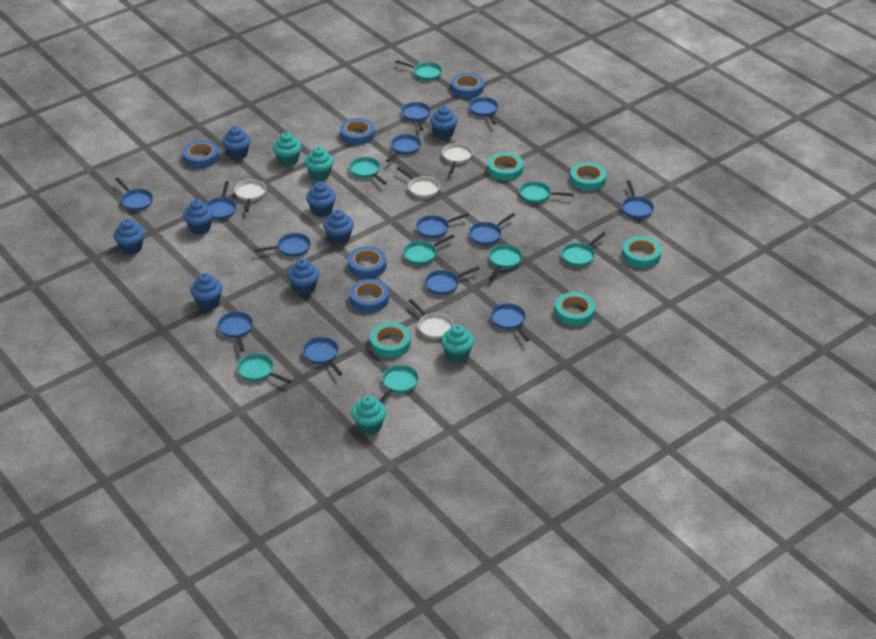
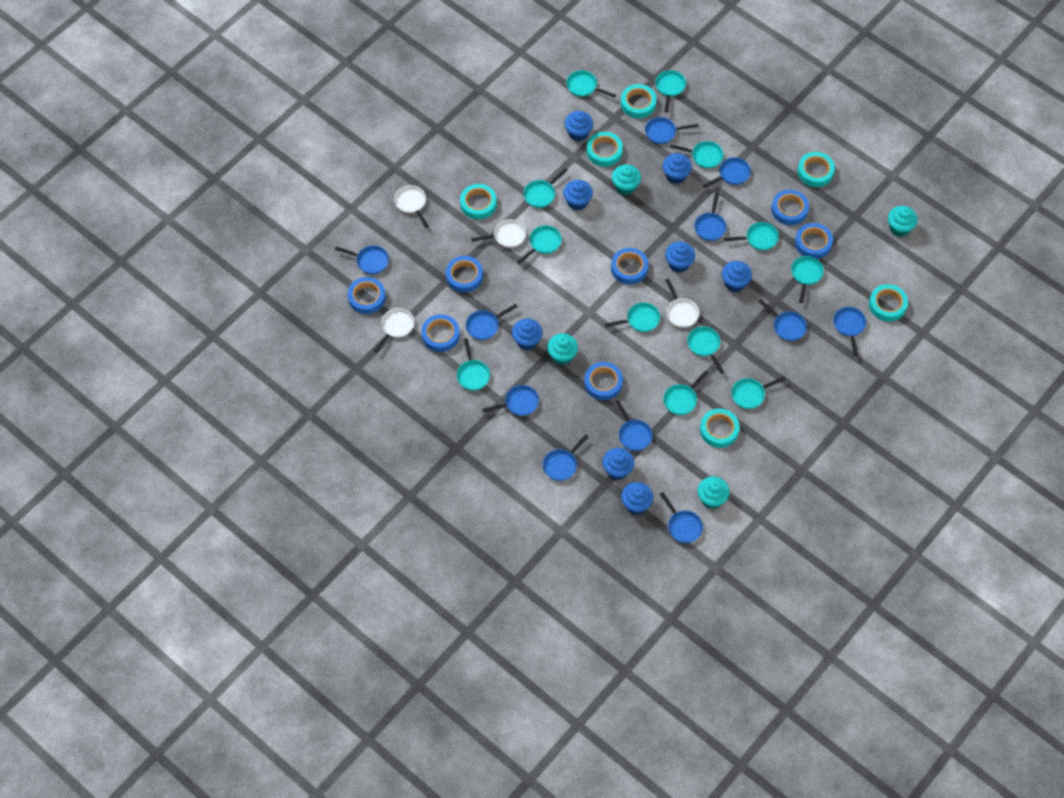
blue pan: 13 -> 11
blue tape: 5 -> 7
turquoise pan: 8 -> 12
turquoise tape: 5 -> 6

